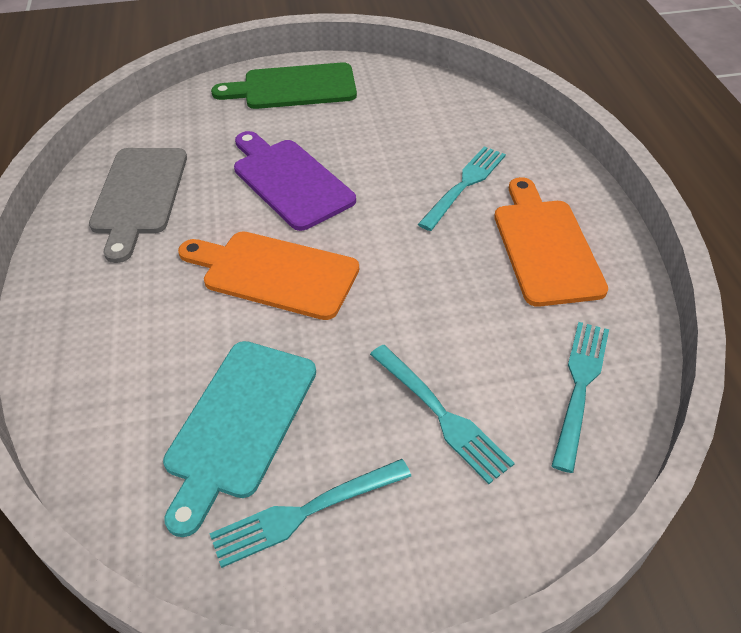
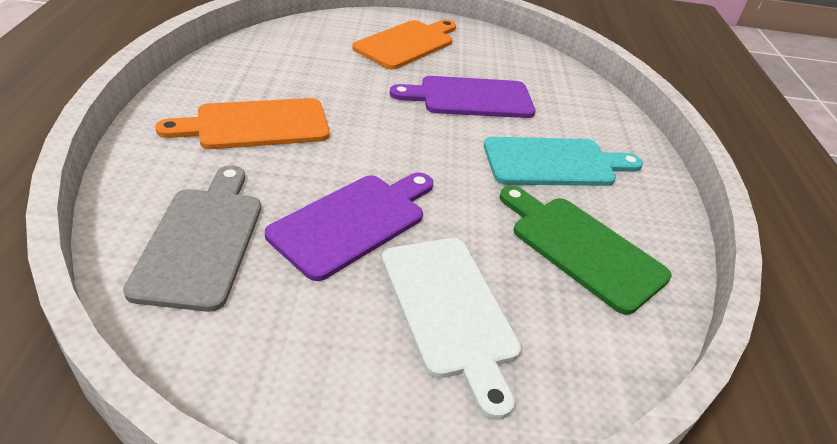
purple cutting board: 1 -> 2
turquoise fork: 4 -> 0
white cutting board: 0 -> 1

